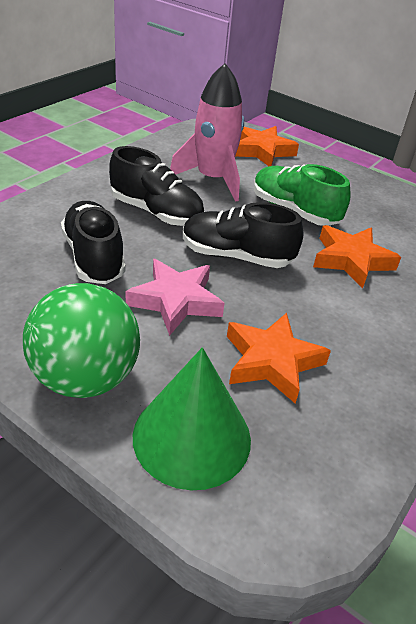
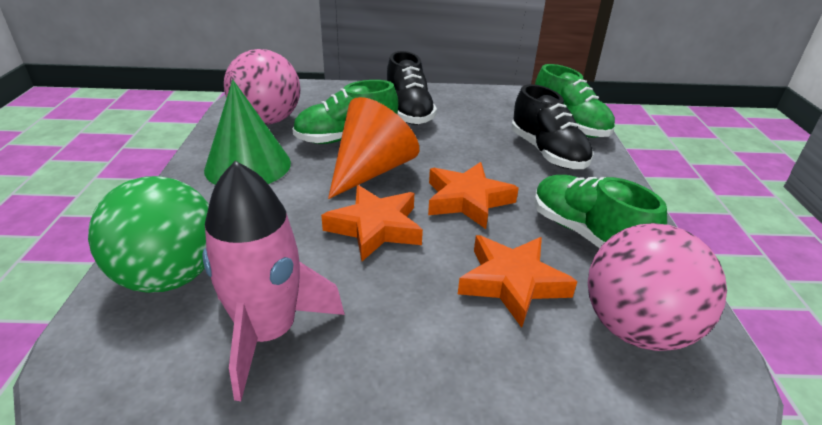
black shoe: 3 -> 2
green shoe: 1 -> 3
orange cone: 0 -> 1
pink ball: 0 -> 2
pink star: 1 -> 0

